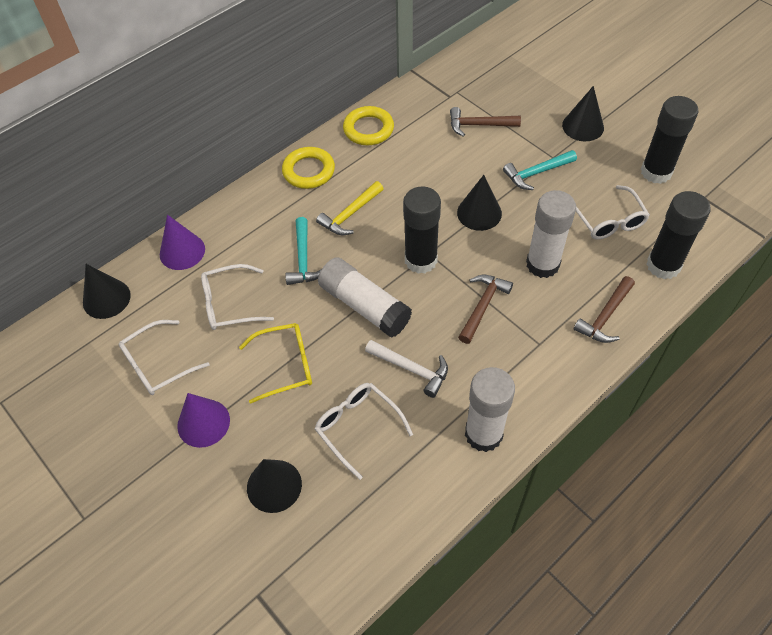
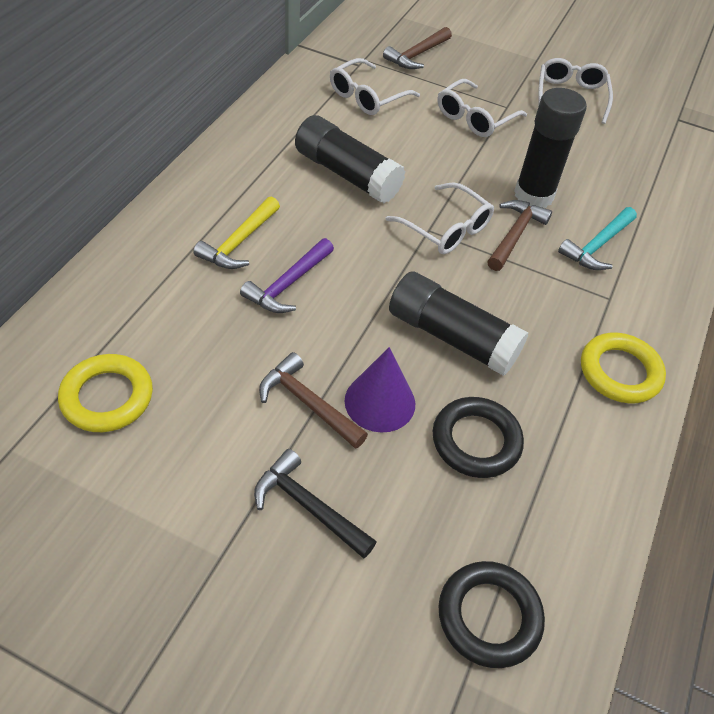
black cone: 4 -> 0
black hammer: 0 -> 1
black ring: 0 -> 2
purple cone: 2 -> 1
purple hammer: 0 -> 1
turquoise hammer: 2 -> 1
white glue stick: 3 -> 0
white hammer: 1 -> 0
yellow glasses: 1 -> 0

